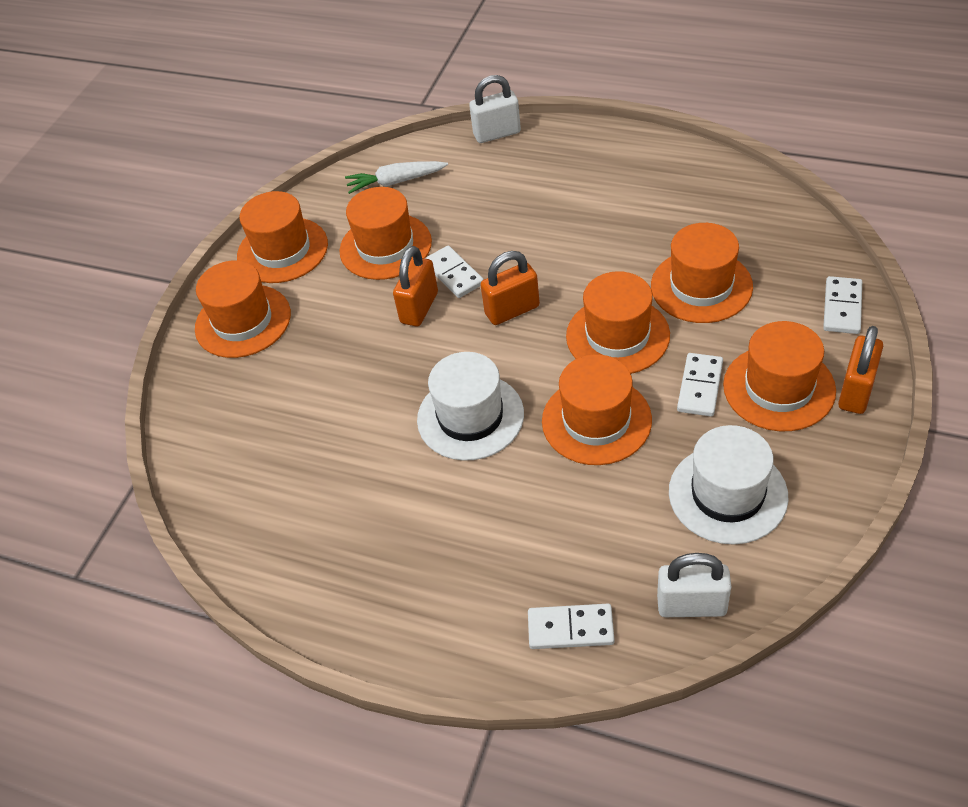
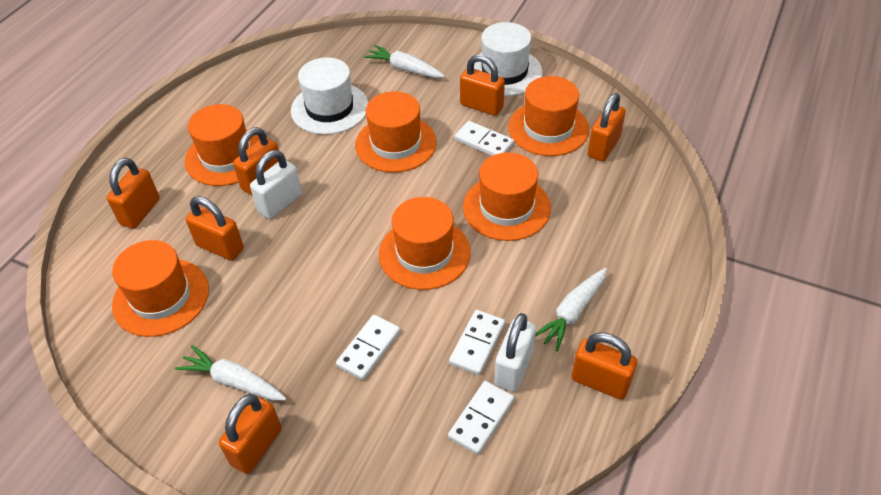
orange hat: 7 -> 6
orange padlock: 3 -> 7
white carrot: 1 -> 3

